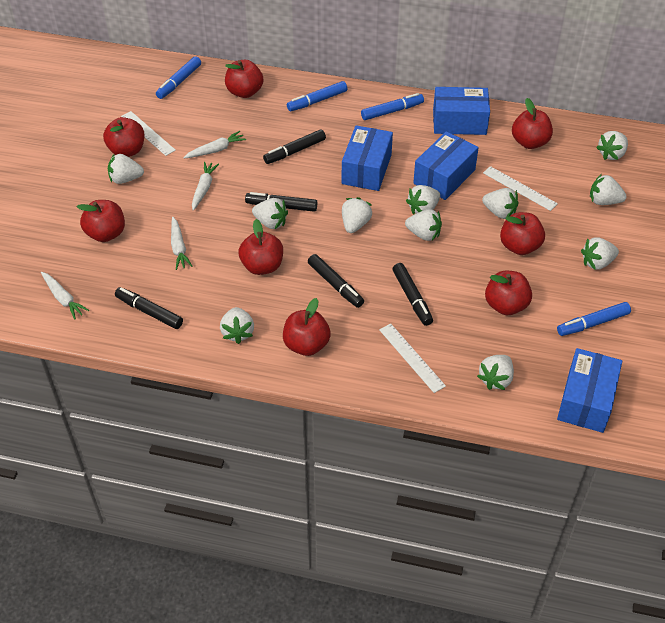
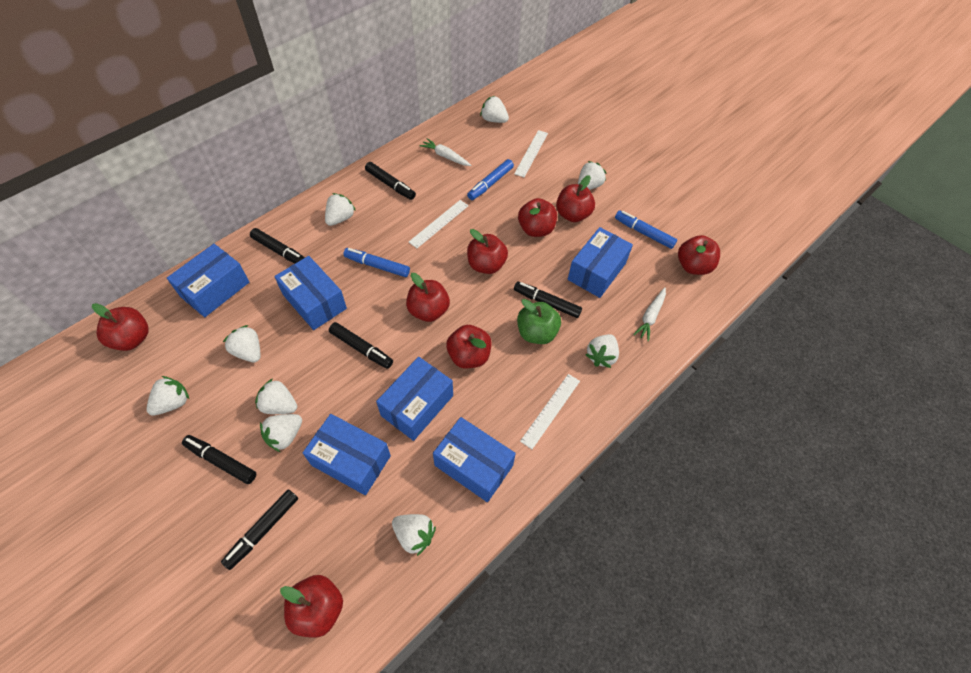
black marker: 5 -> 6
blue box: 4 -> 6
blue marker: 4 -> 3
green apple: 0 -> 1
white carrot: 4 -> 2
white strawberry: 11 -> 9

